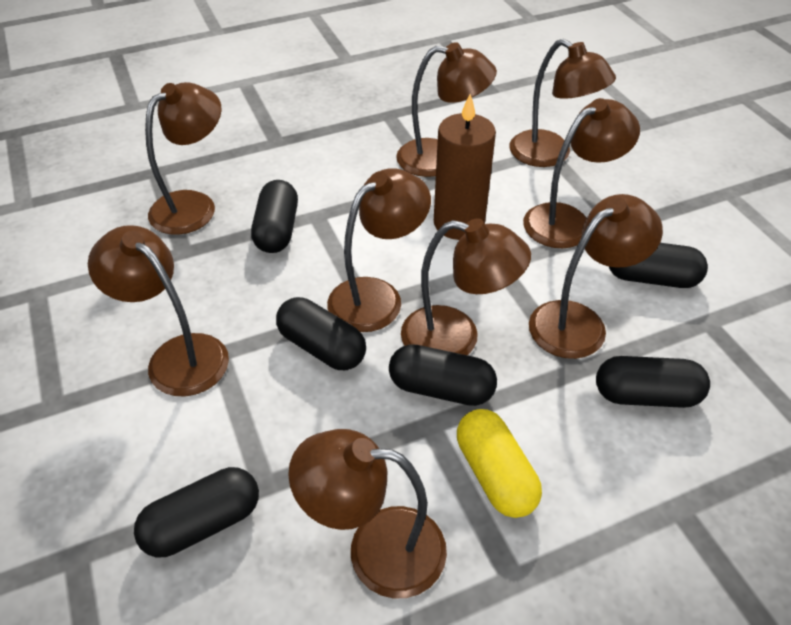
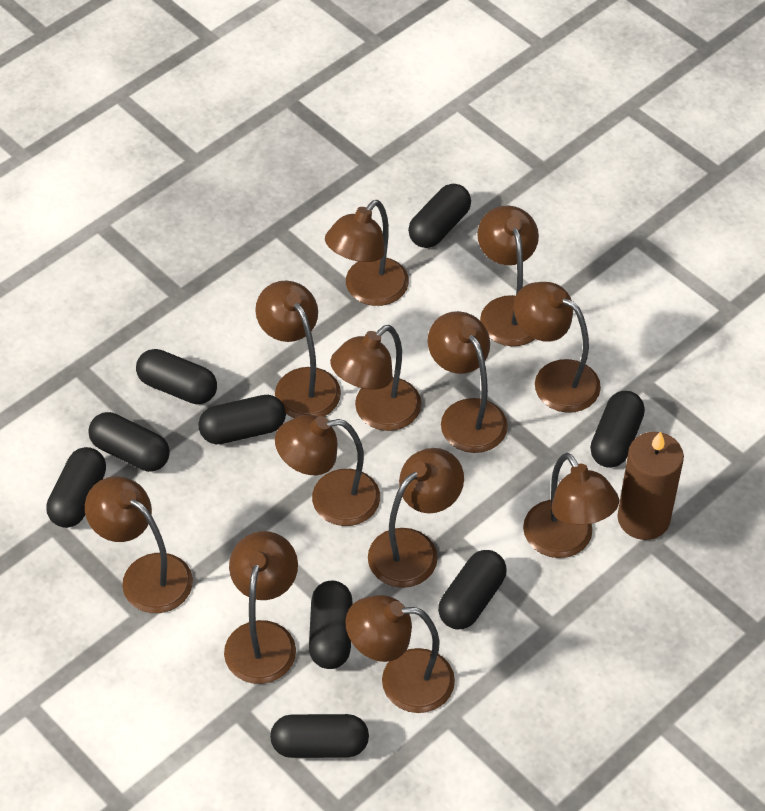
black capsule: 6 -> 9
brown lamp: 9 -> 12
yellow capsule: 1 -> 0

